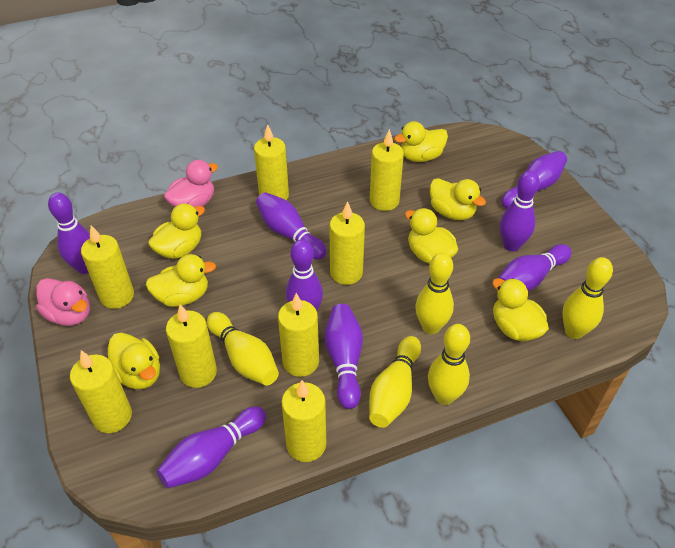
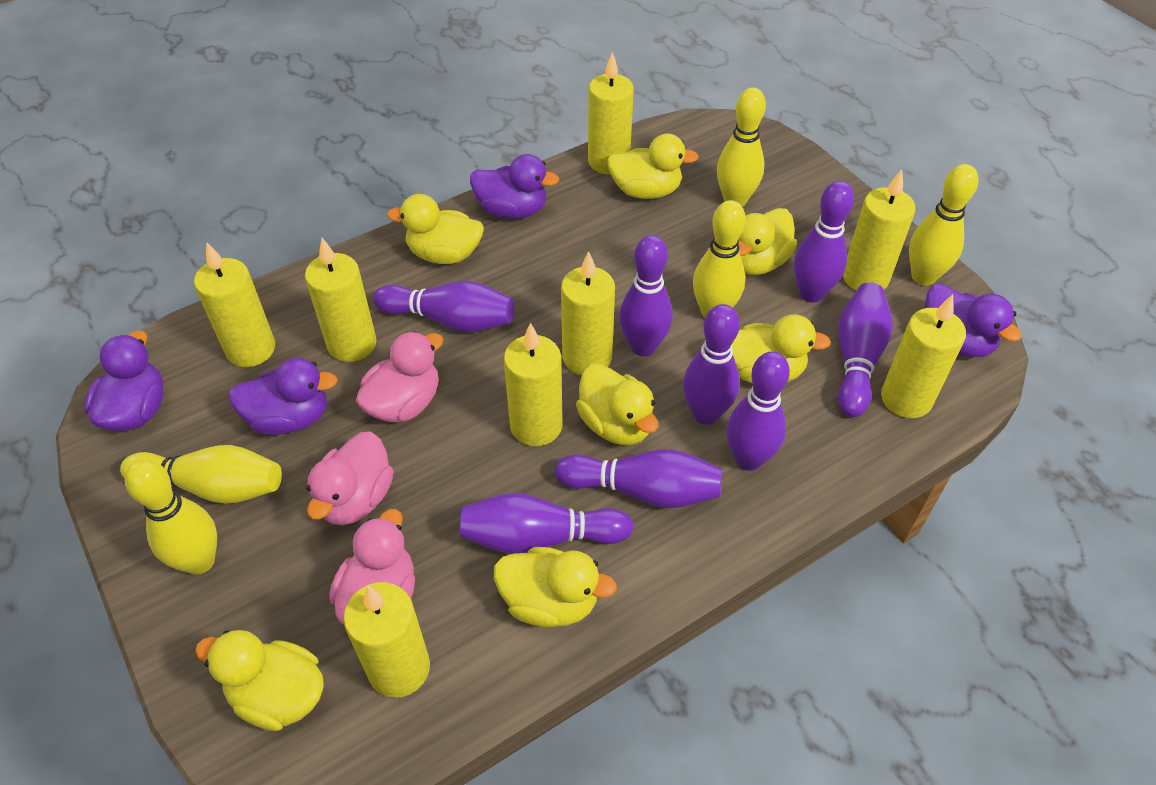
pink duck: 2 -> 3
purple duck: 0 -> 4

